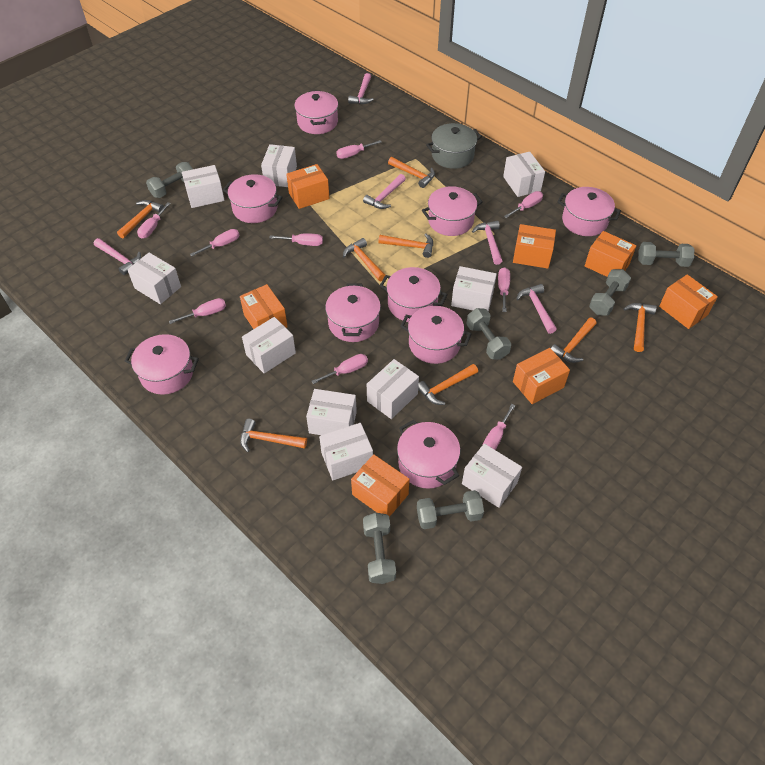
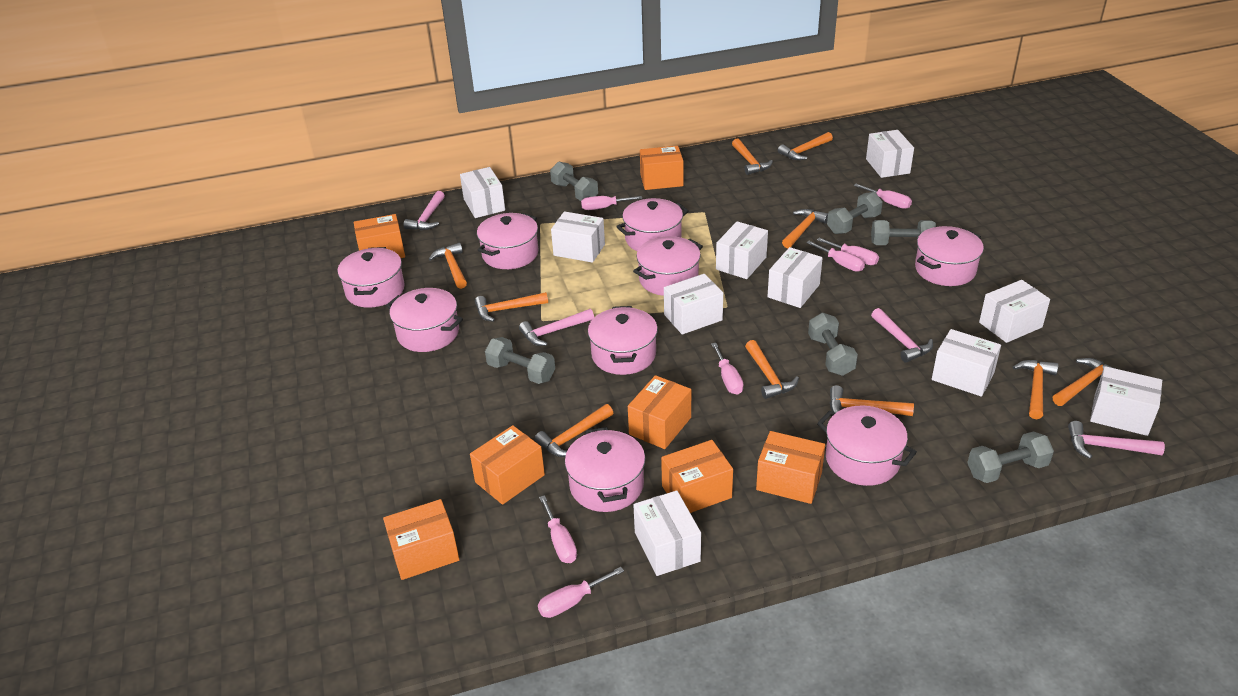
grey pot: 1 -> 0
orange hammer: 8 -> 10
pink hammer: 5 -> 4
pink screwdriver: 9 -> 7

